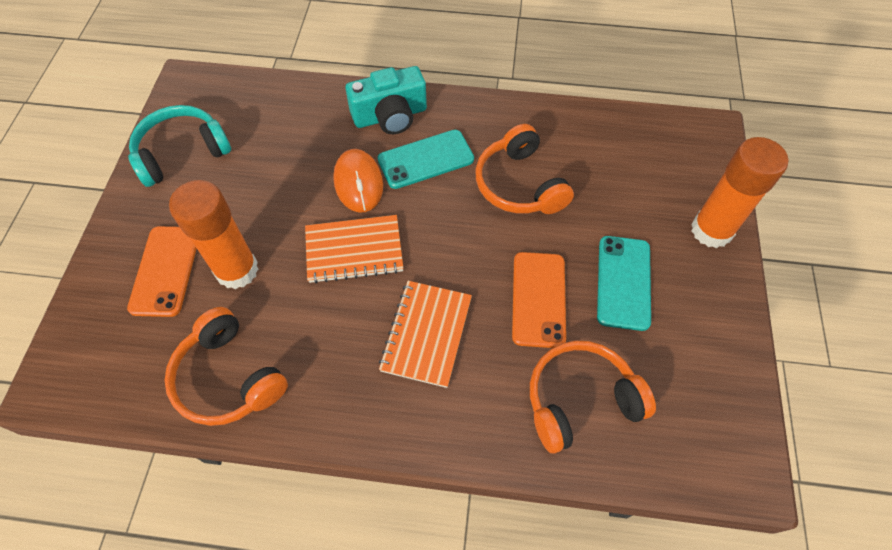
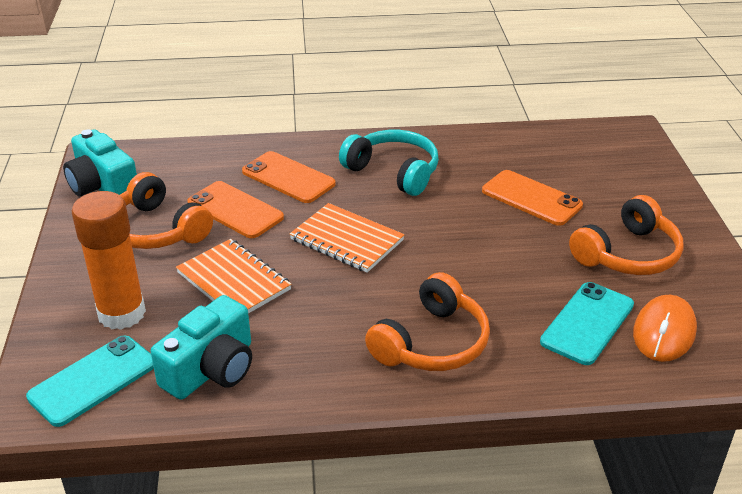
orange glue stick: 2 -> 1
orange phone: 2 -> 3
turquoise camera: 1 -> 2

